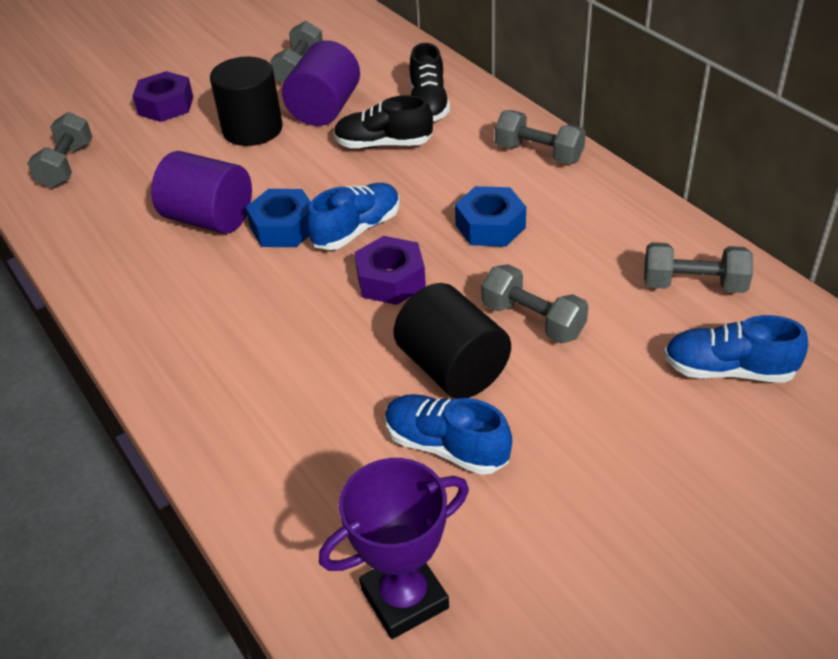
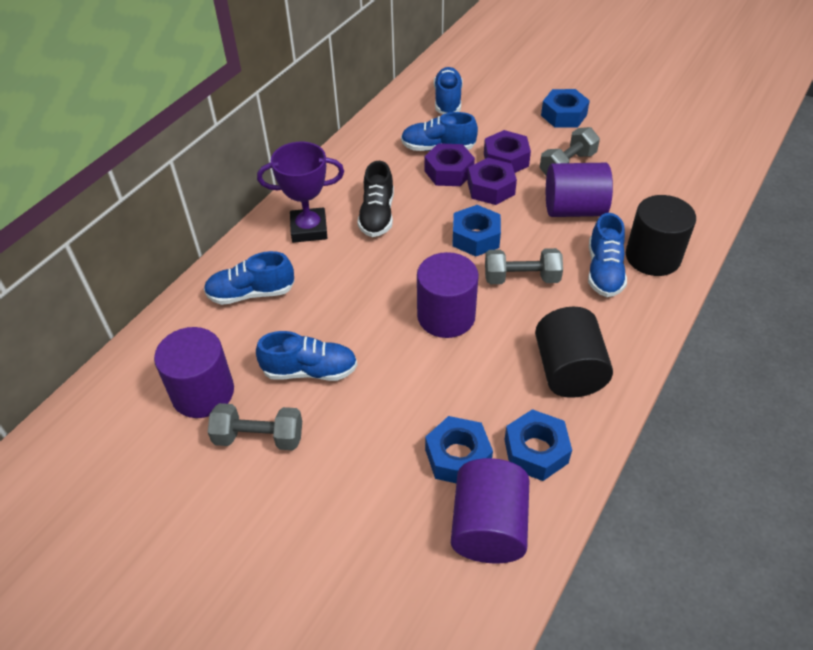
black shoe: 2 -> 1
blue nut: 2 -> 4
blue shoe: 3 -> 5
grey dumbbell: 5 -> 3
purple cylinder: 2 -> 4
purple nut: 2 -> 3

